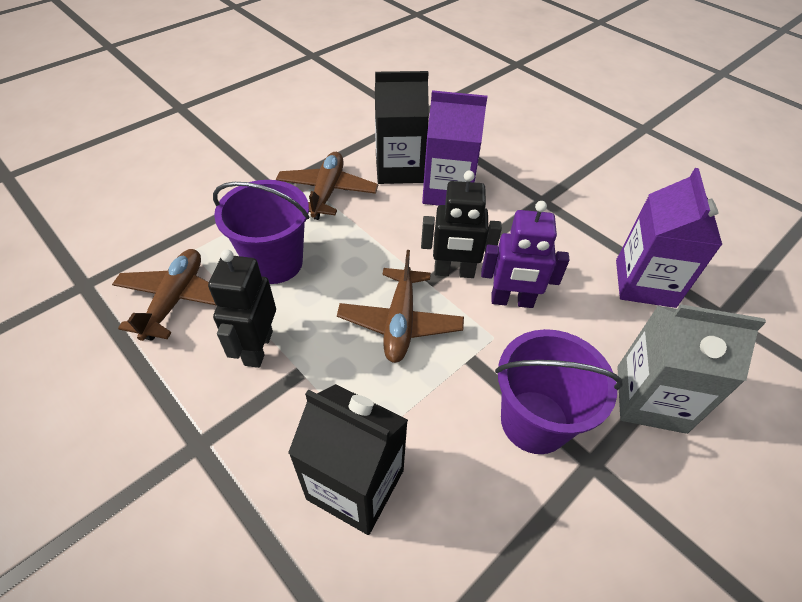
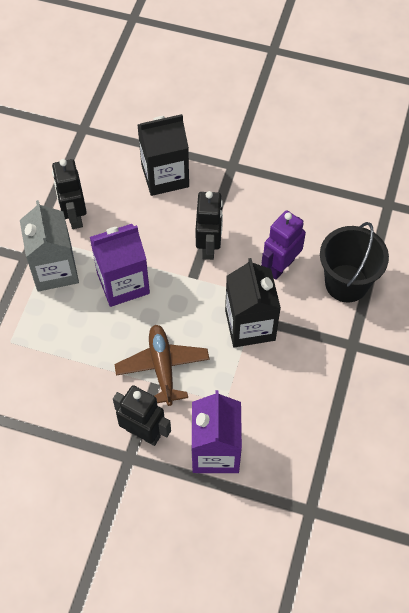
black bucket: 0 -> 1
black robot: 2 -> 3
brown plane: 3 -> 1
purple bucket: 2 -> 0

